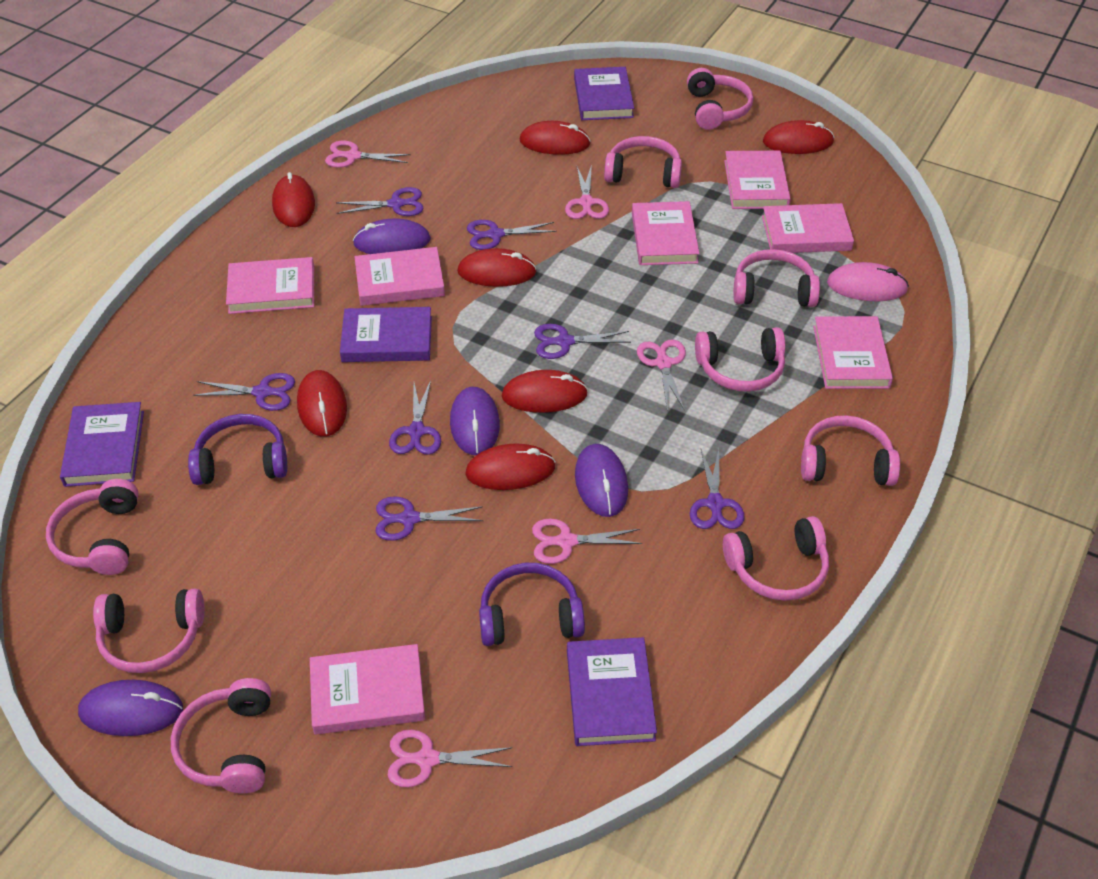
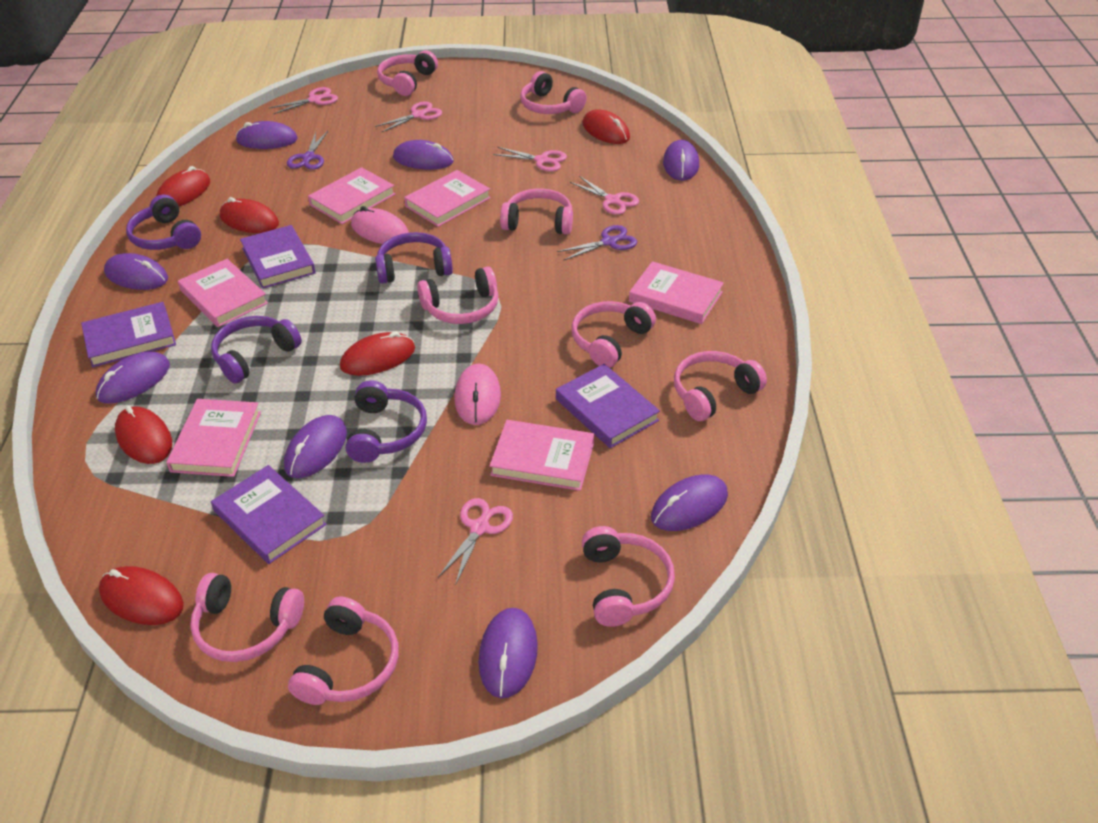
pink book: 7 -> 6
pink mouse: 1 -> 2
purple headphones: 2 -> 4
purple mouse: 4 -> 8
purple scissors: 7 -> 2
red mouse: 7 -> 6

